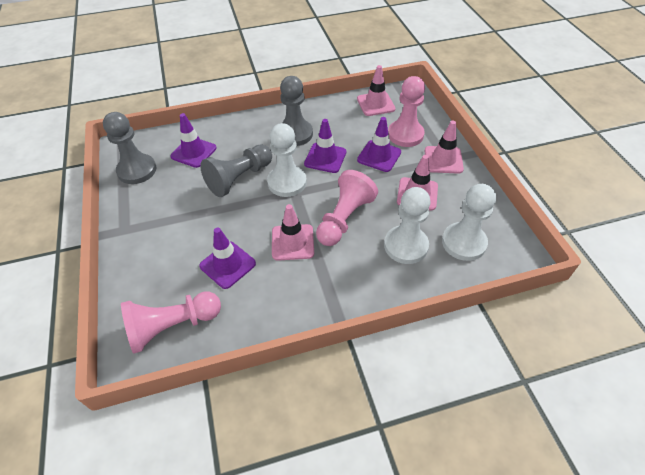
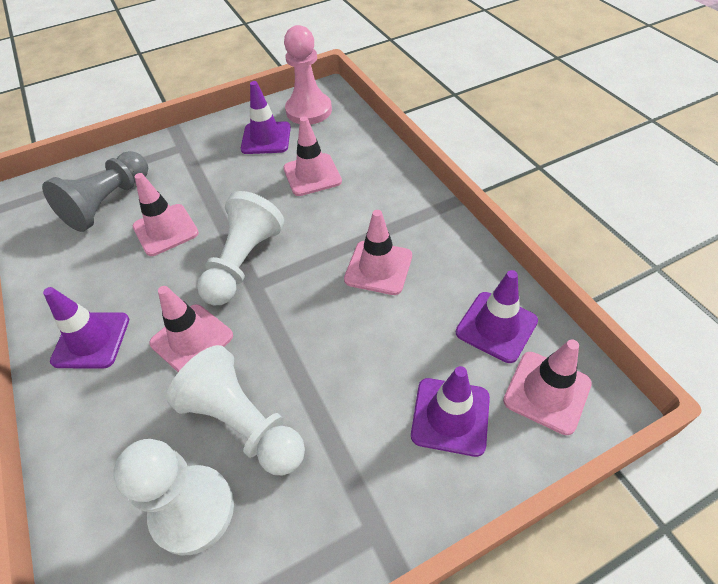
grey pawn: 3 -> 1
pink pawn: 3 -> 1
pink traffic cone: 4 -> 5

